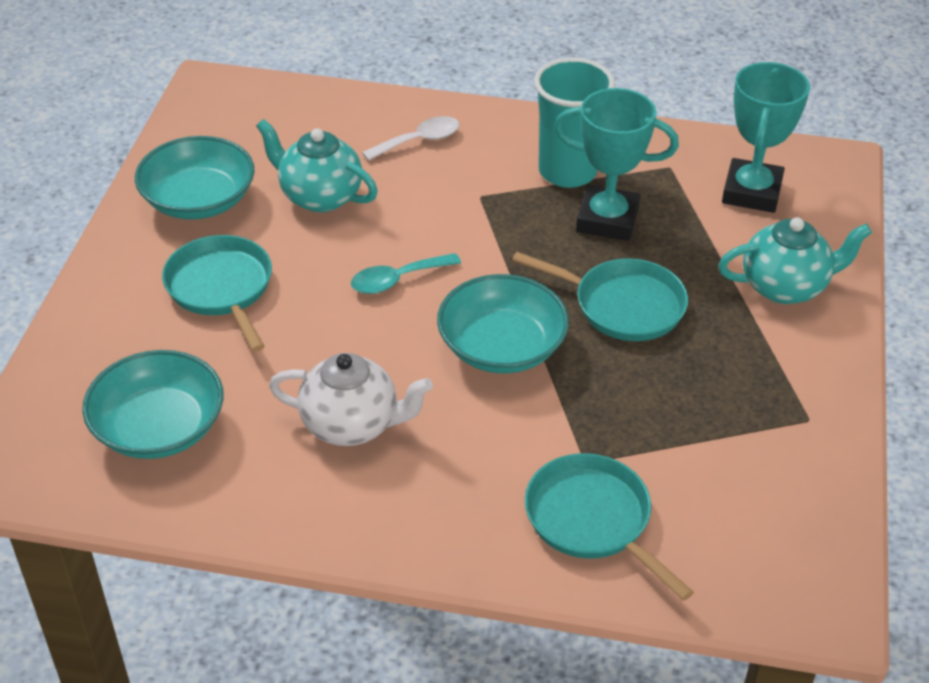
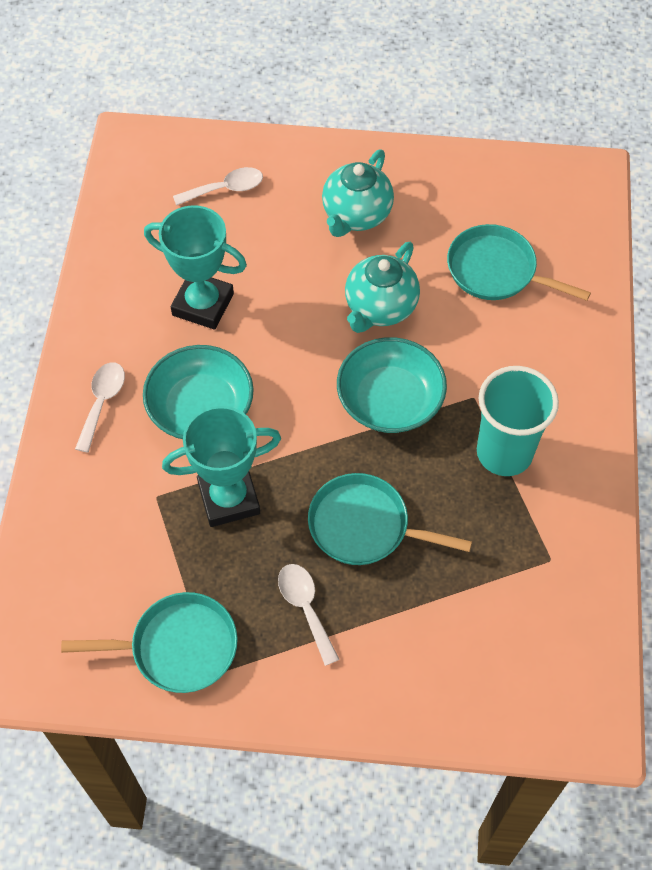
turquoise bowl: 3 -> 2
turquoise spoon: 1 -> 0
white spoon: 1 -> 3
white teapot: 1 -> 0

